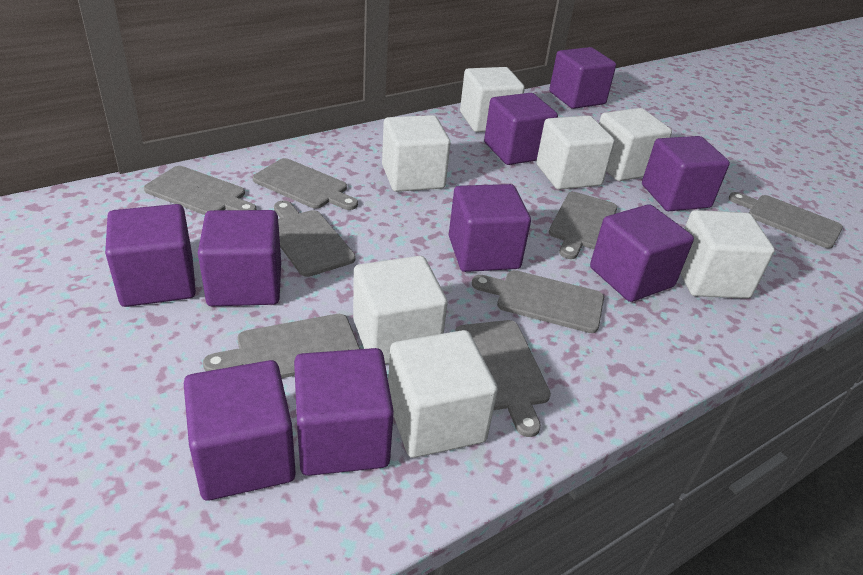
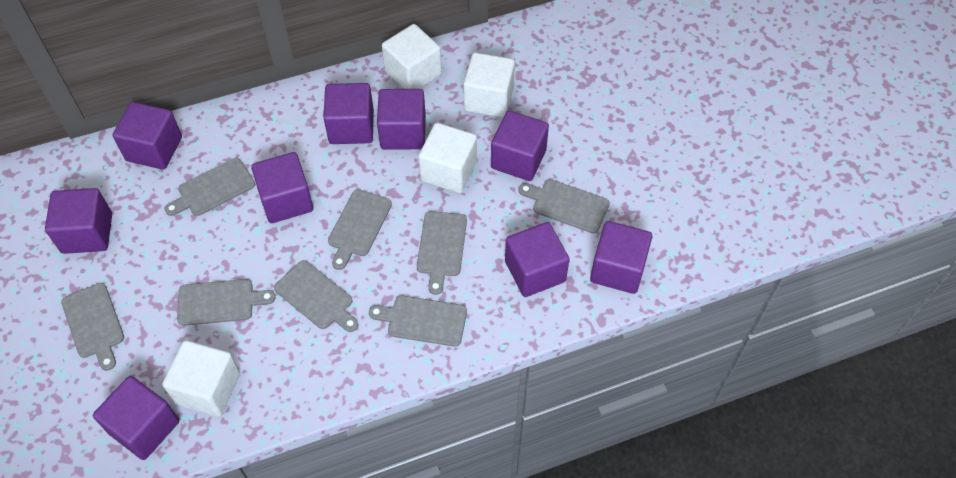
white cube: 7 -> 4

